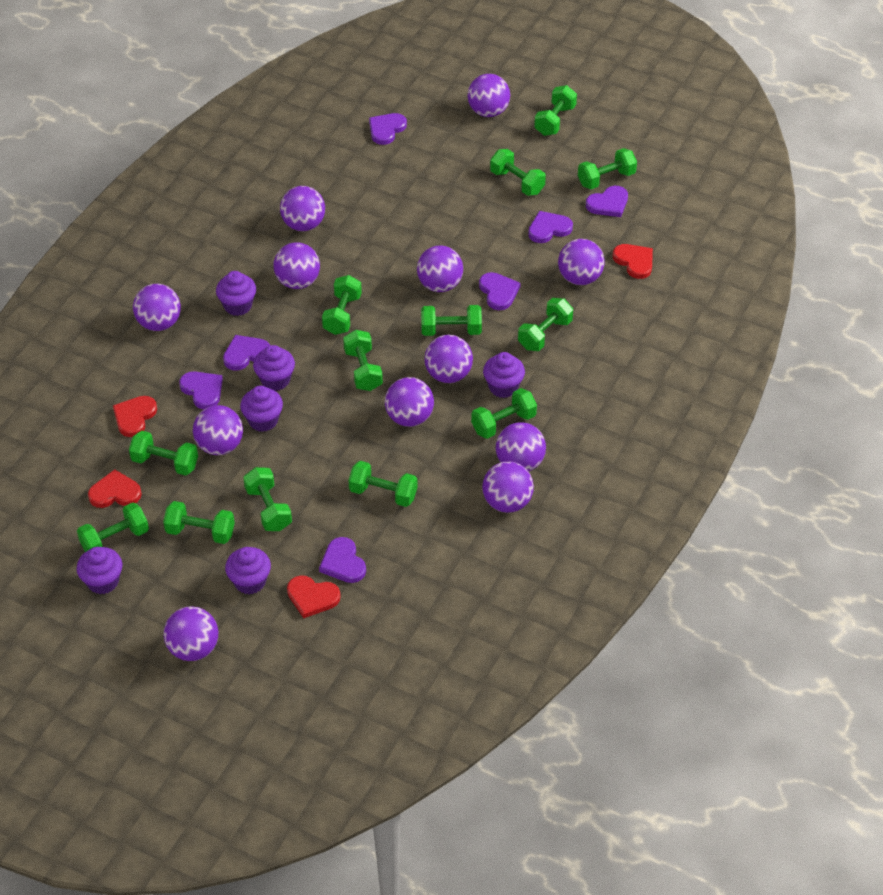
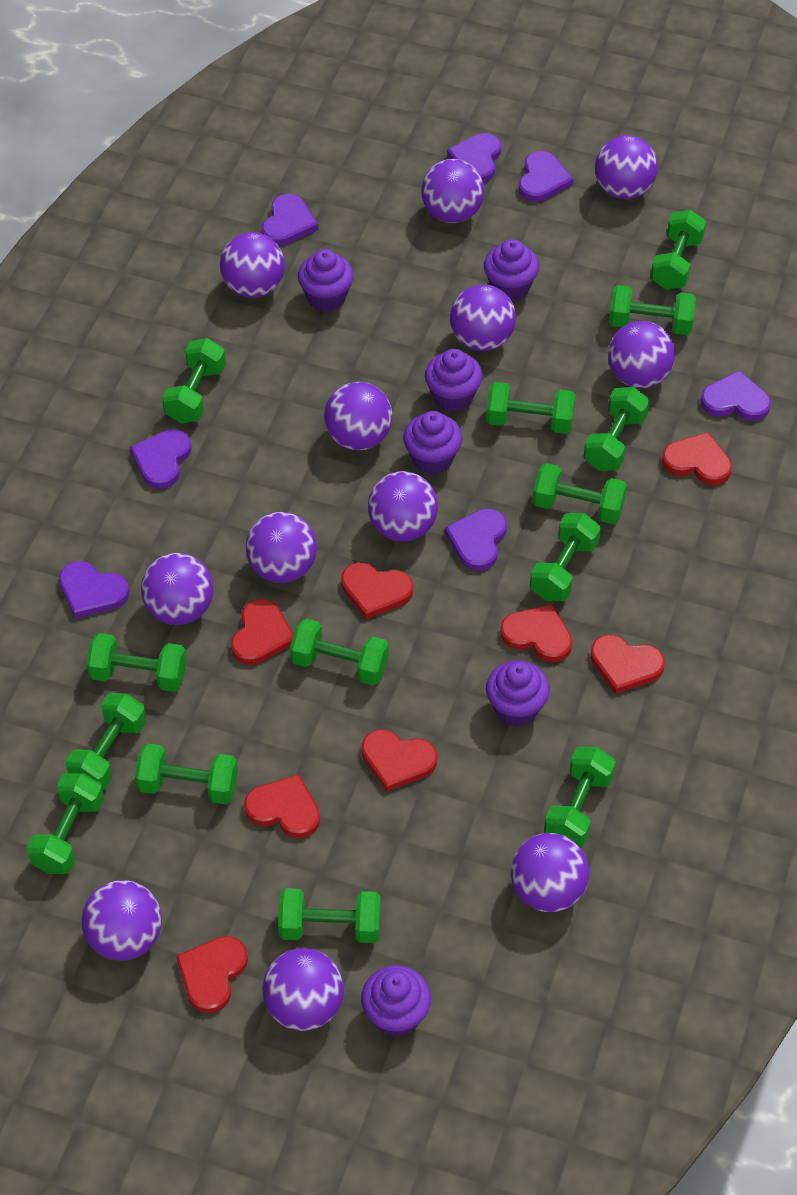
green dumbbell: 13 -> 14
red heart: 4 -> 8

